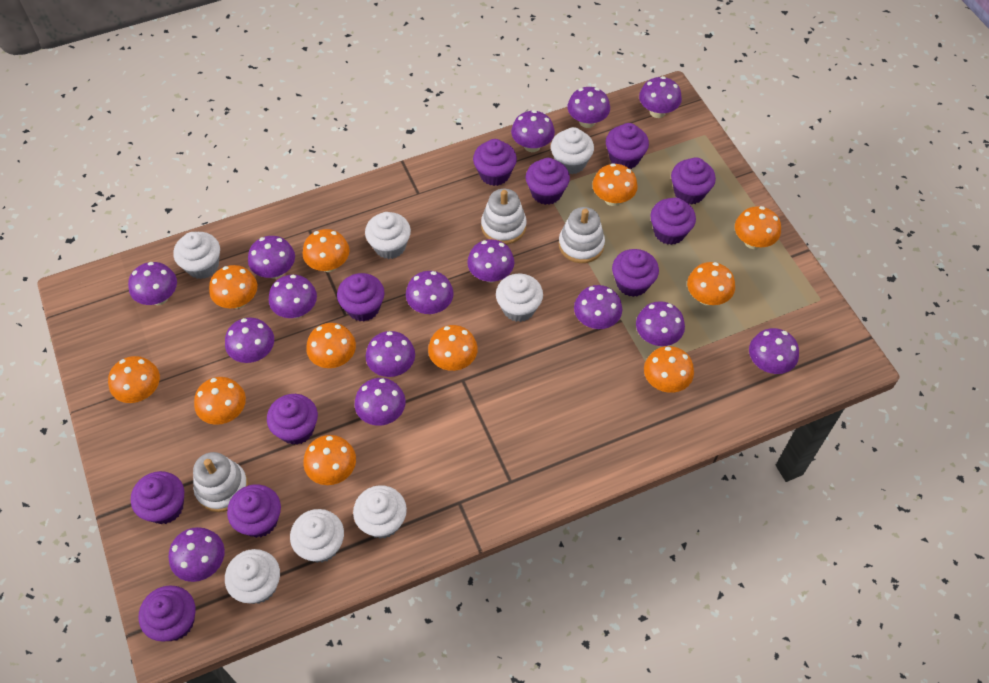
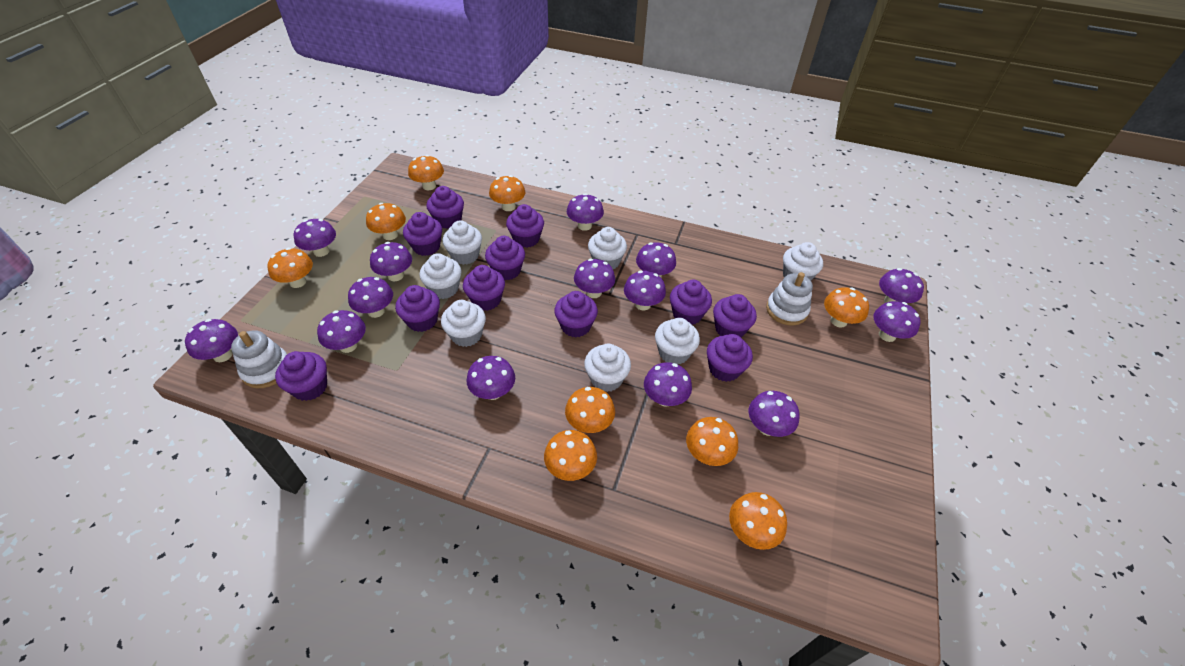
orange mushroom: 11 -> 9
purple mushroom: 15 -> 14
white stacking toy: 3 -> 2

